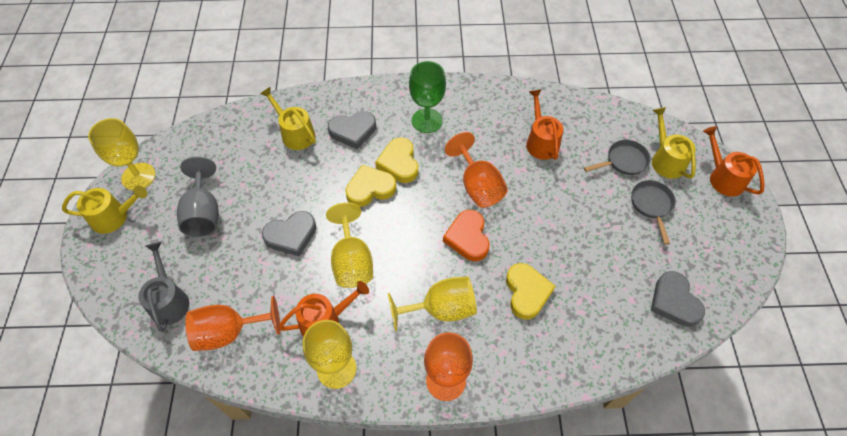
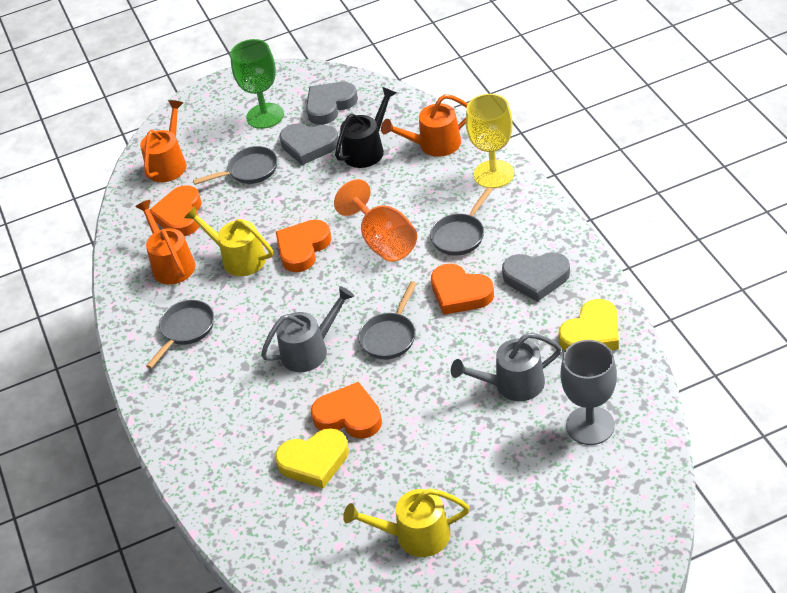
black watering can: 0 -> 1
grey pan: 2 -> 4
grey watering can: 1 -> 2
orange goblet: 3 -> 1
orange heart: 1 -> 4
yellow goblet: 4 -> 1
yellow heart: 3 -> 2
yellow watering can: 3 -> 2

